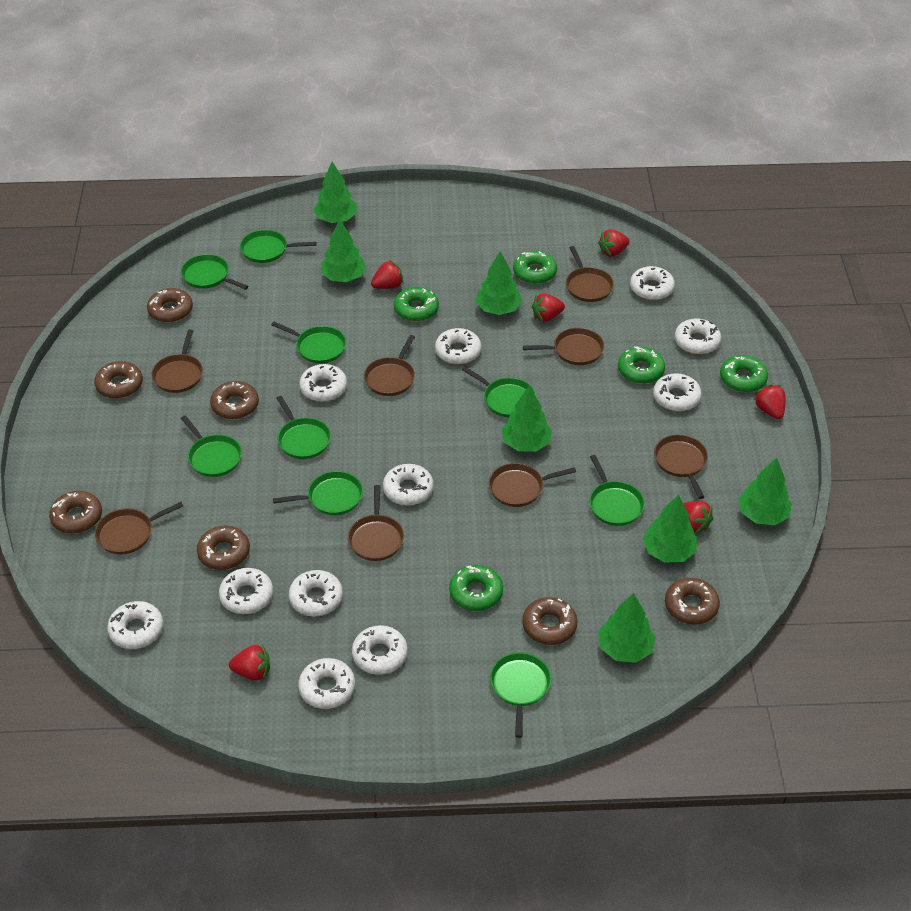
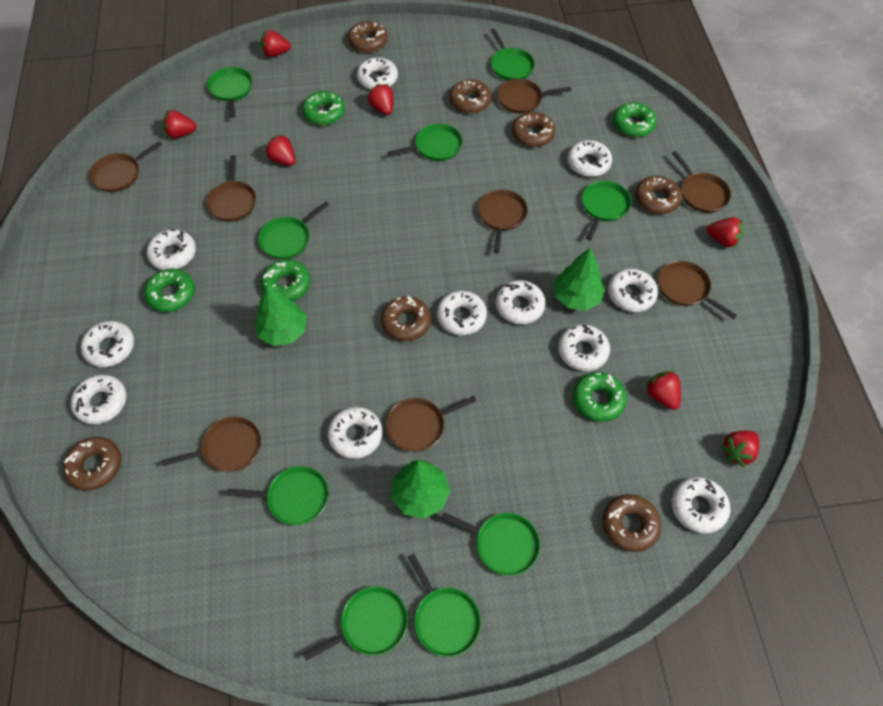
green tree: 7 -> 3
red strawberry: 6 -> 7

